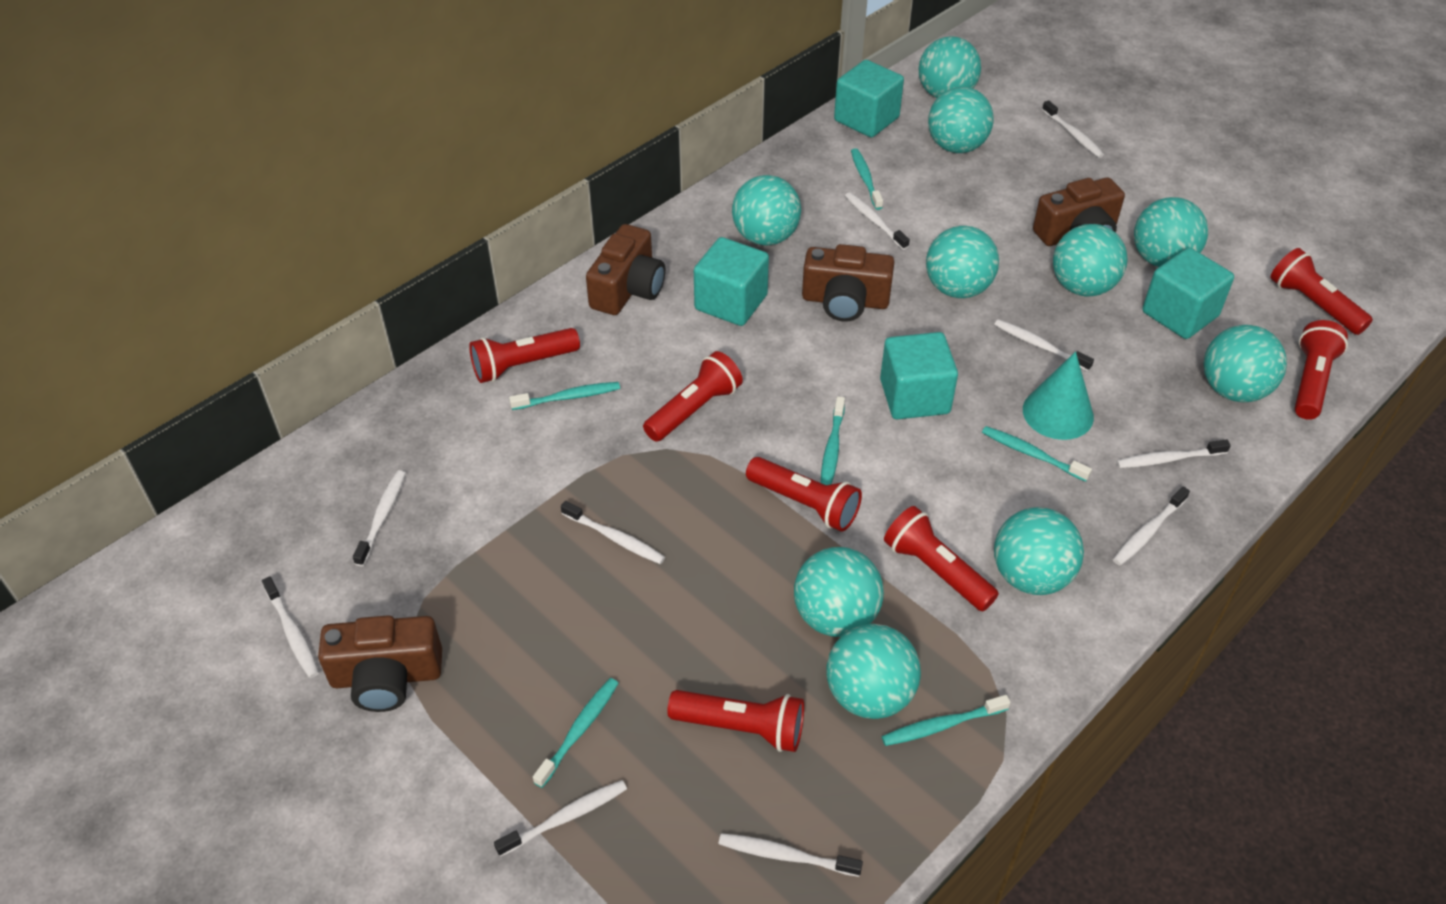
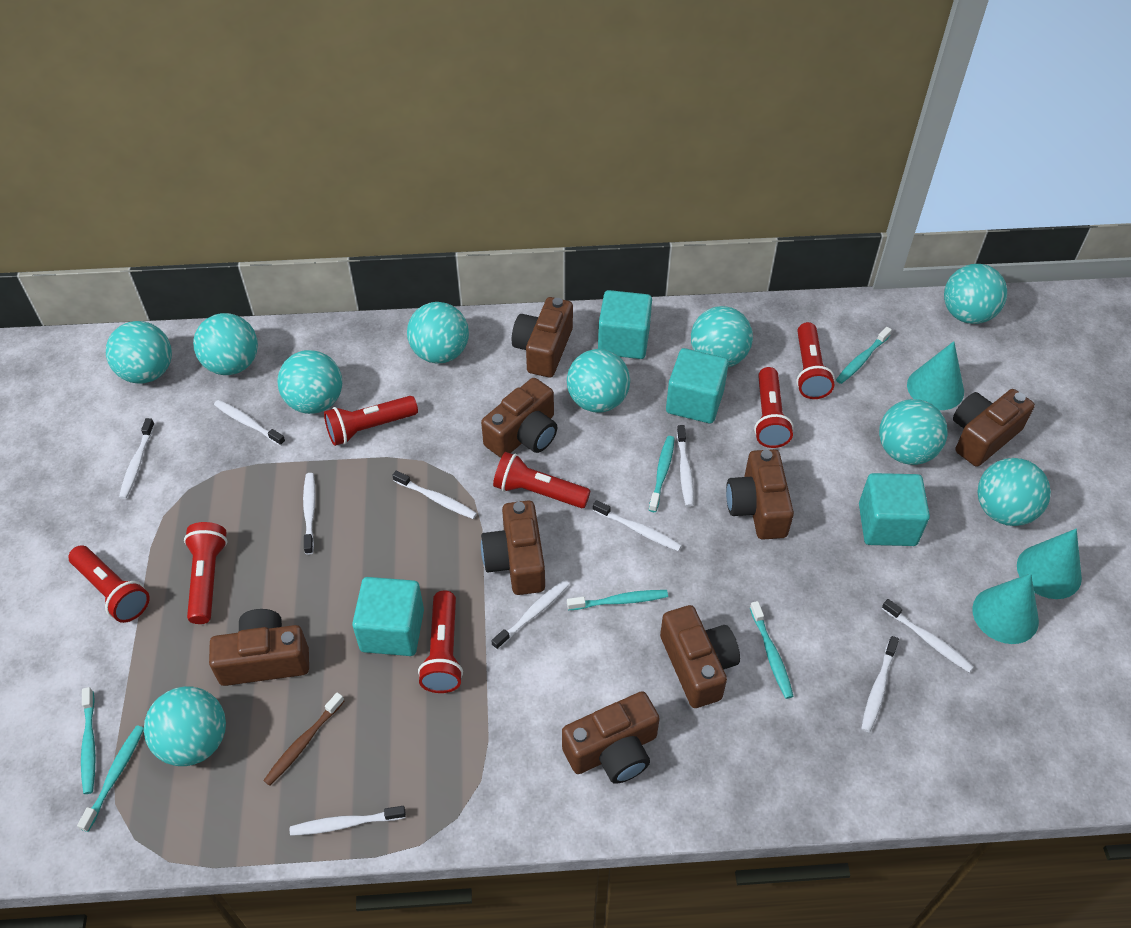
brown camera: 4 -> 8
brown toothbrush: 0 -> 1
turquoise cone: 1 -> 3

